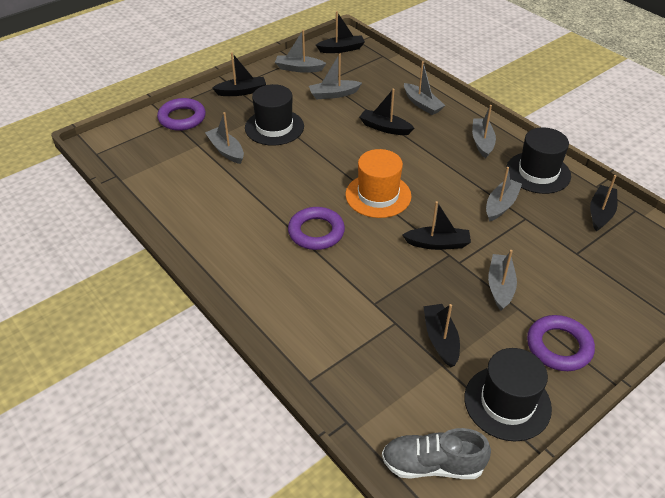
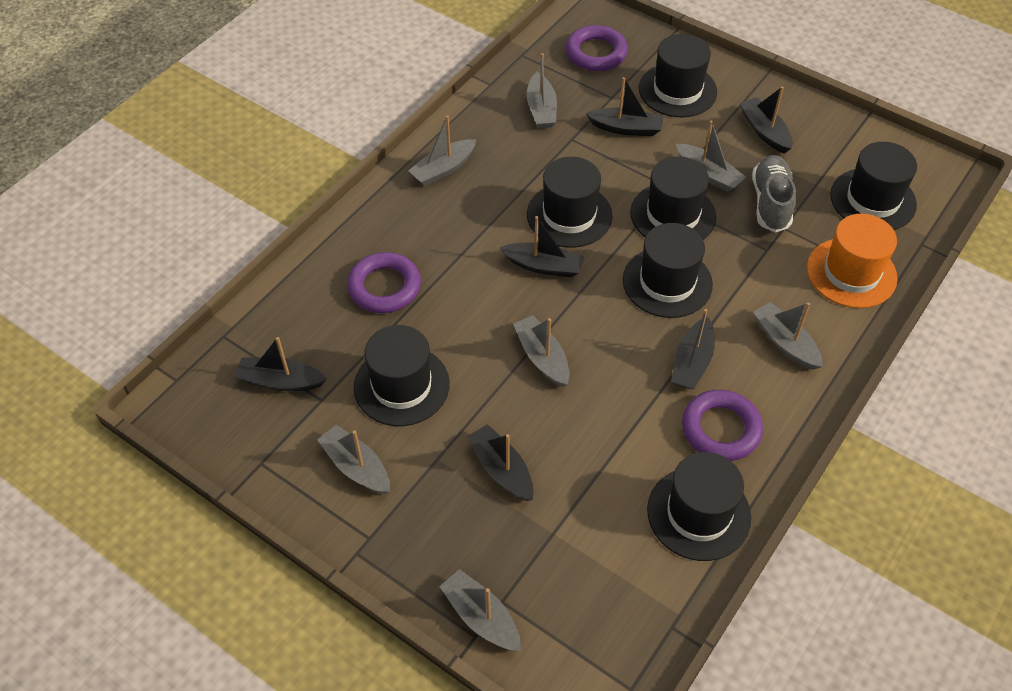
black hat: 3 -> 7

